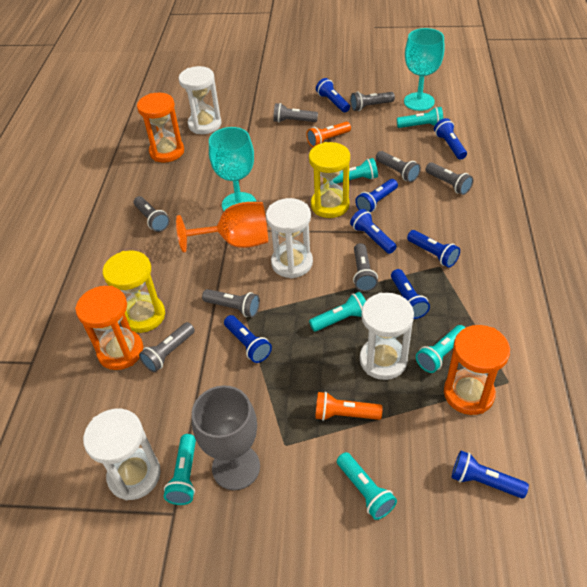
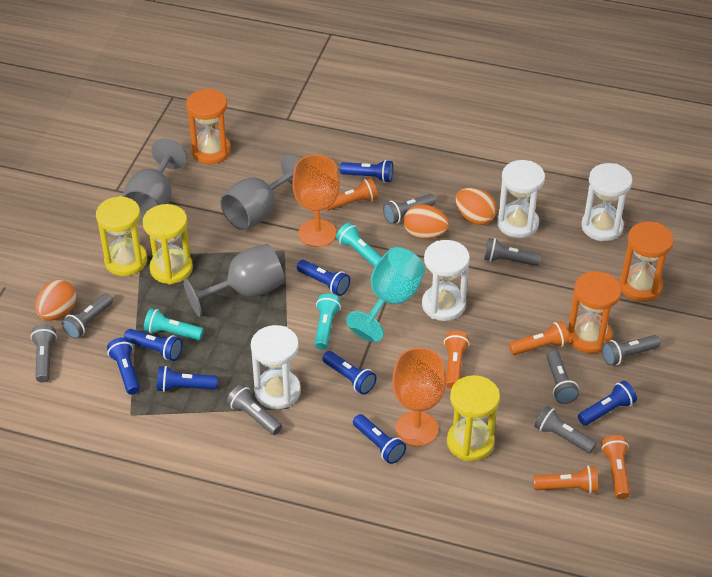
grey goblet: 1 -> 3
orange egg: 0 -> 3
orange flashlight: 2 -> 5
orange goblet: 1 -> 2
turquoise flashlight: 6 -> 3
turquoise goblet: 2 -> 1
yellow hourglass: 2 -> 3

